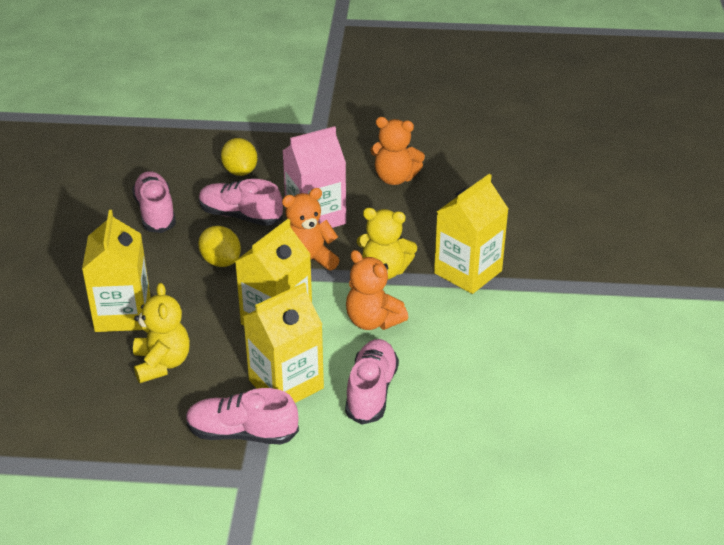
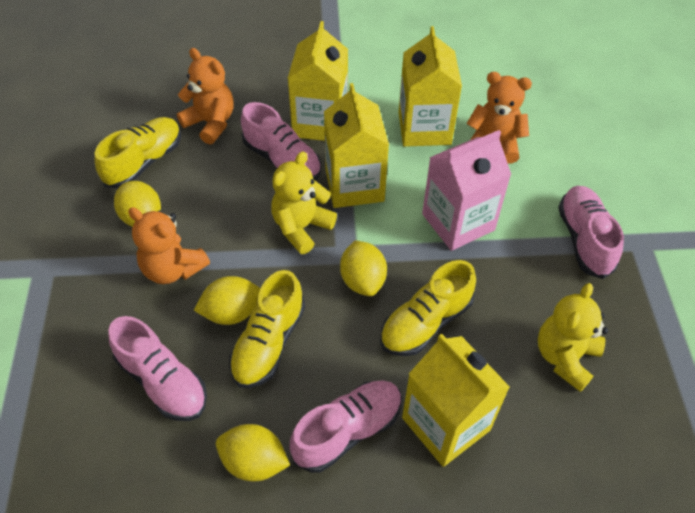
yellow lemon: 2 -> 4
yellow shoe: 0 -> 3

